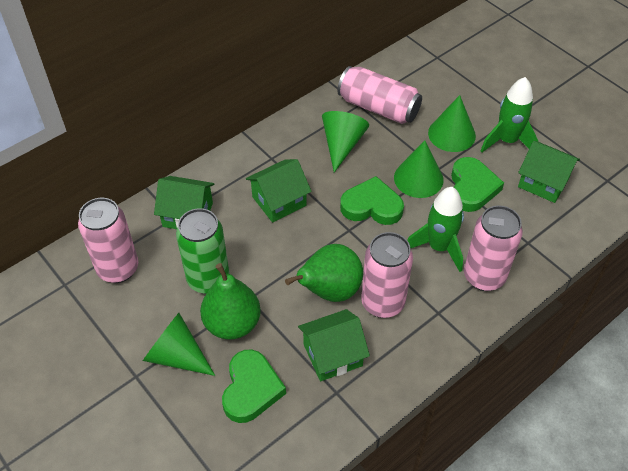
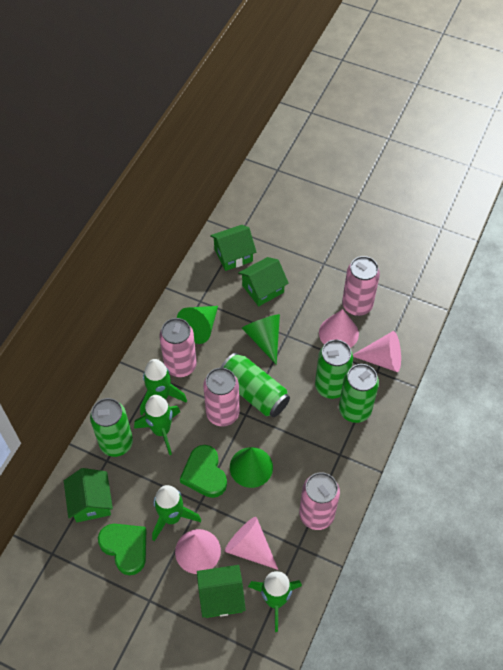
green can: 1 -> 4
green cone: 4 -> 3
green heart: 3 -> 2
green pear: 2 -> 0
green rocket: 2 -> 4
pink cone: 0 -> 4

